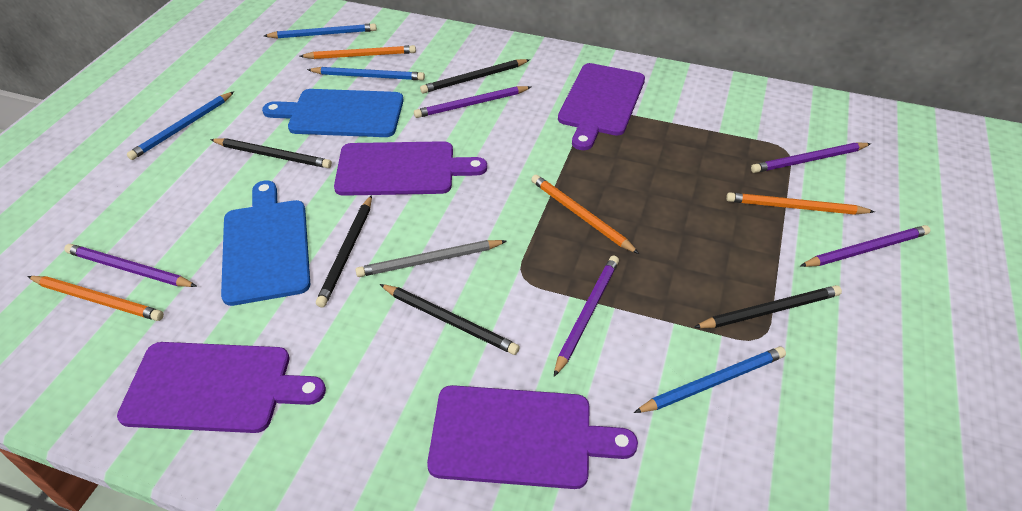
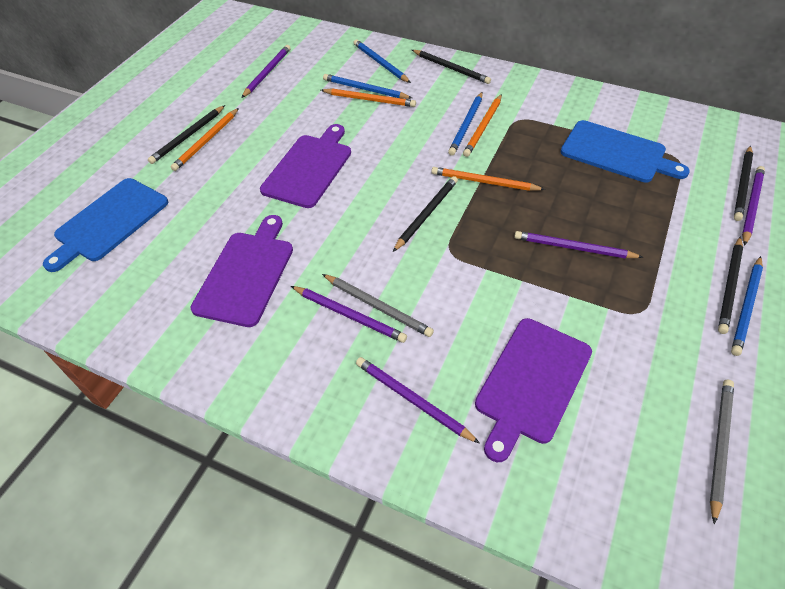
grey pencil: 1 -> 2
purple cutting board: 4 -> 3

